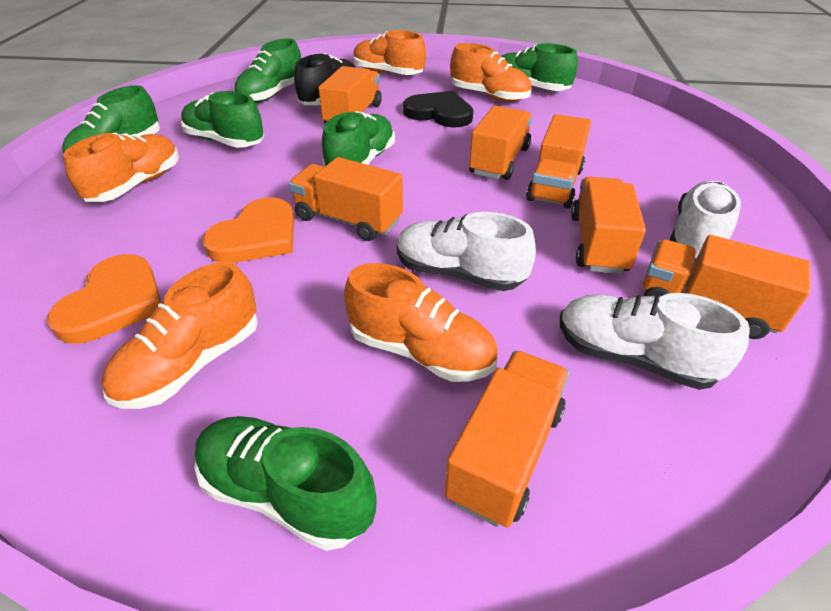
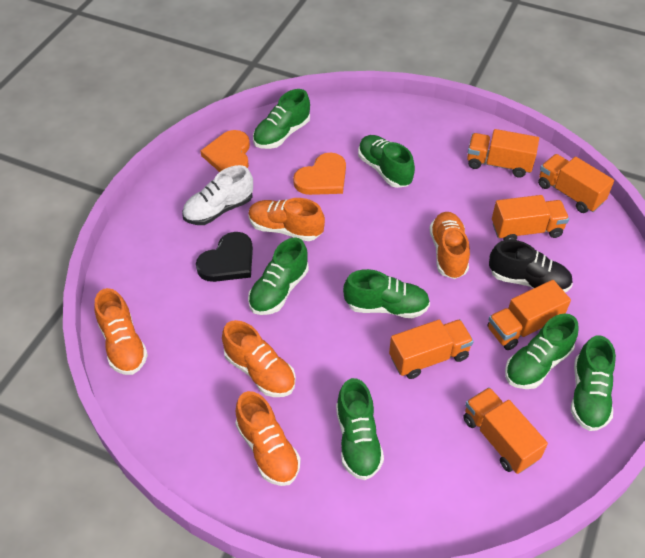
green shoe: 6 -> 7
orange truck: 7 -> 6
white shoe: 3 -> 1

